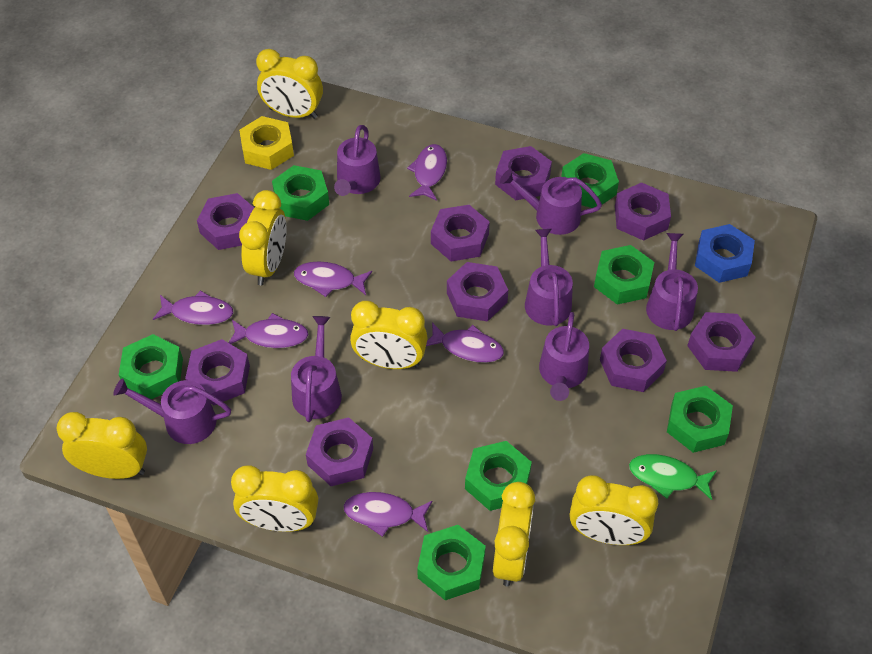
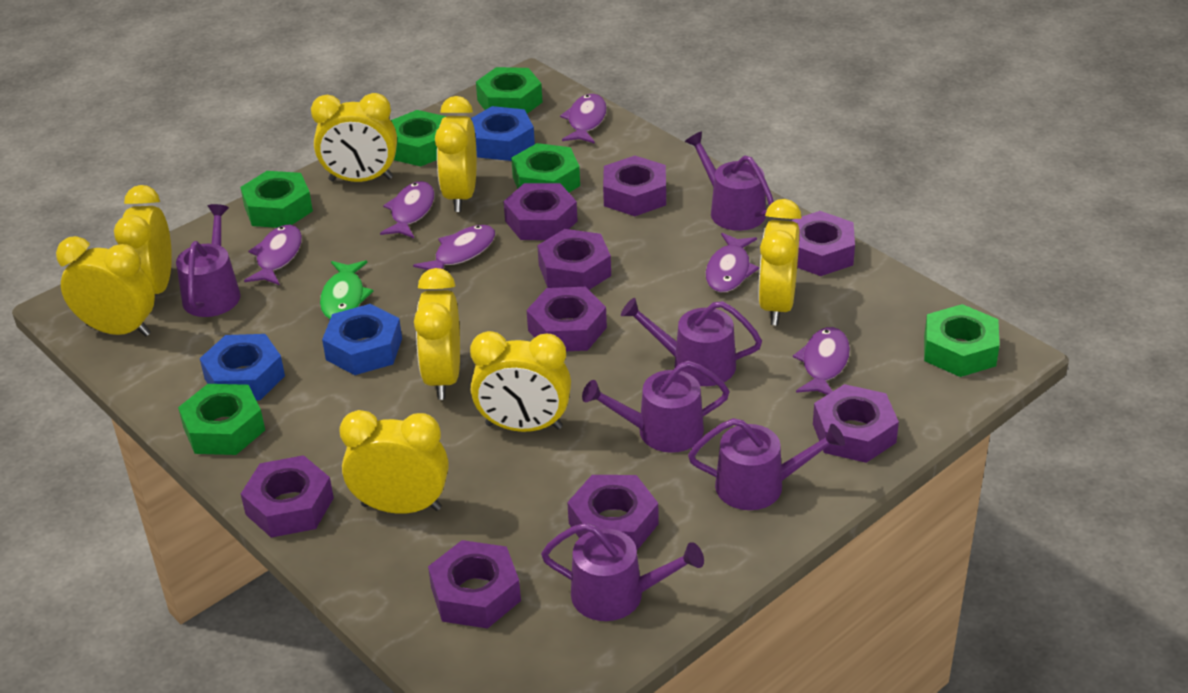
blue nut: 1 -> 3
green nut: 7 -> 6
purple watering can: 7 -> 6
yellow clock: 7 -> 8
yellow nut: 1 -> 0

